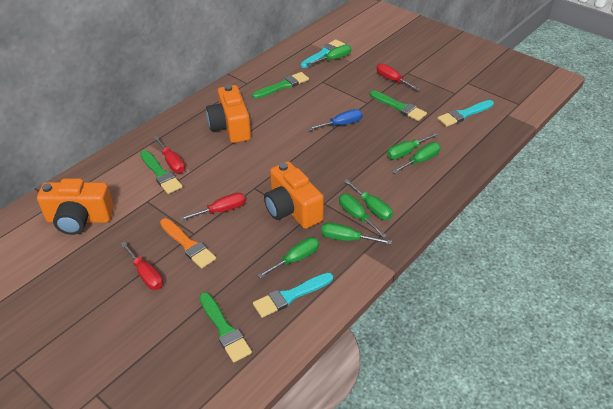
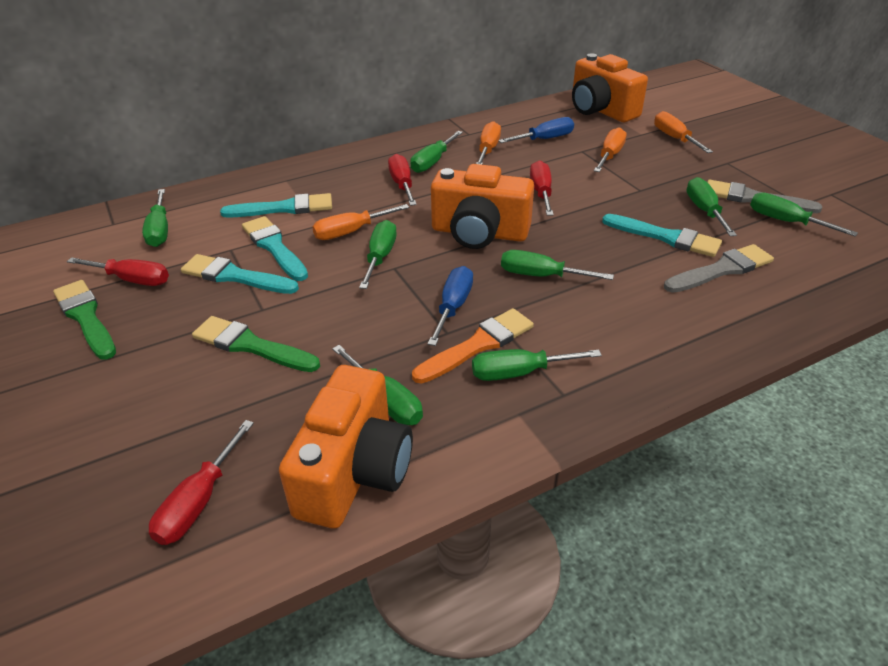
blue screwdriver: 1 -> 2
green brush: 4 -> 2
green screwdriver: 7 -> 8
grey brush: 0 -> 2
orange screwdriver: 0 -> 4
turquoise brush: 3 -> 4

